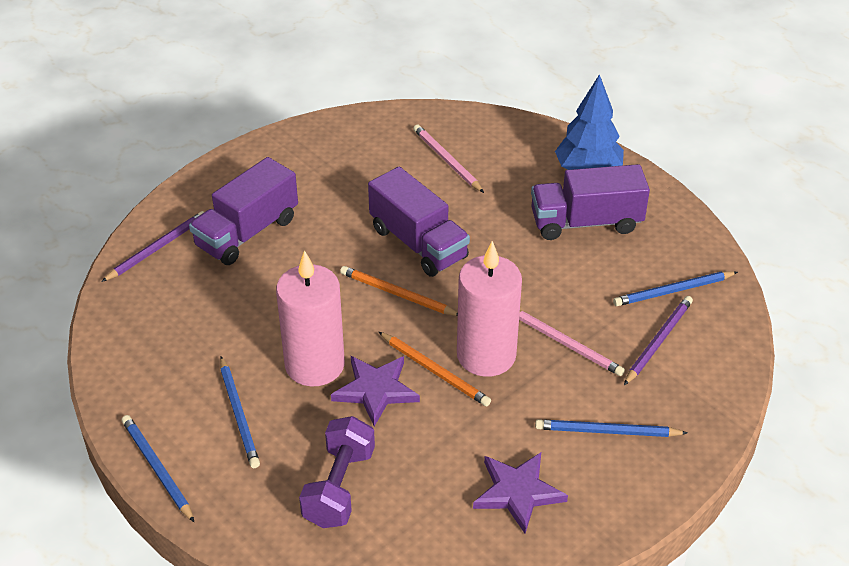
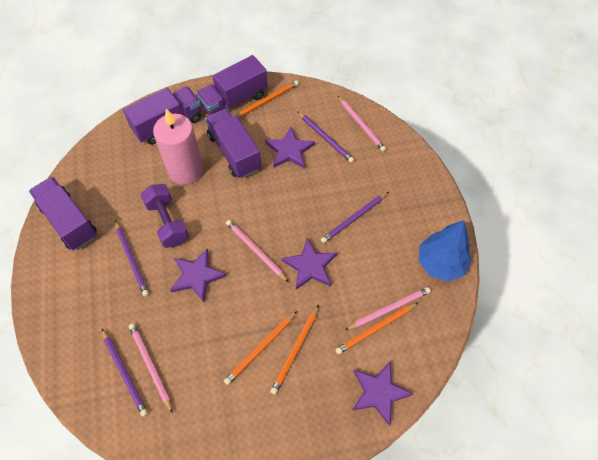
blue pencil: 4 -> 0
orange pencil: 2 -> 4
pink candle: 2 -> 1
pink pencil: 2 -> 4
purple pencil: 2 -> 4
purple star: 2 -> 4
purple truck: 3 -> 4

